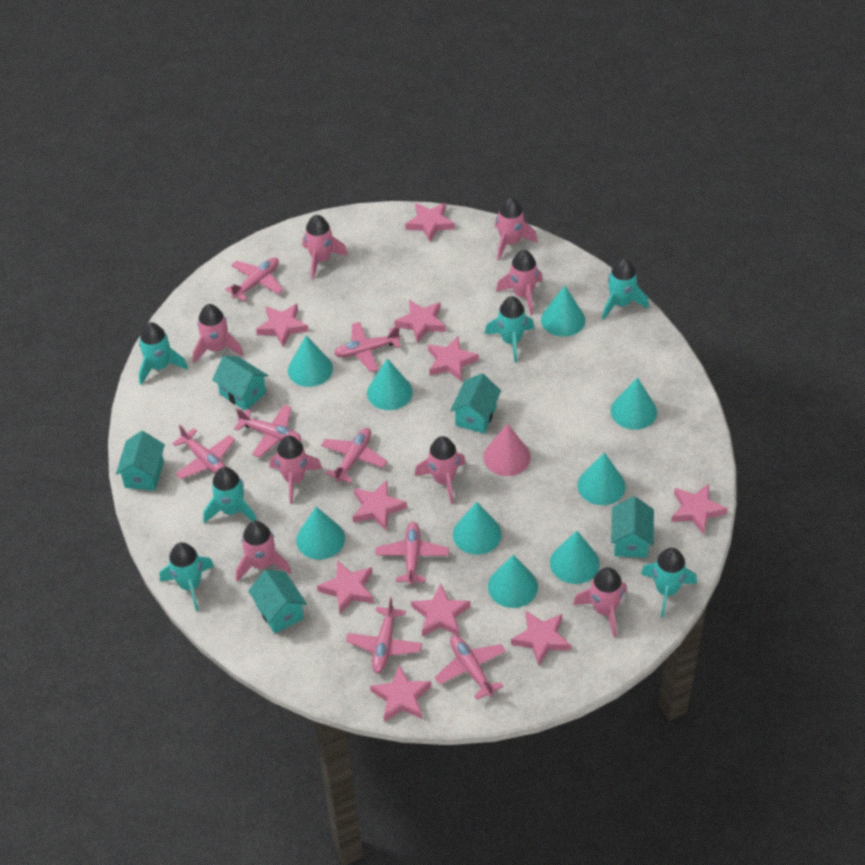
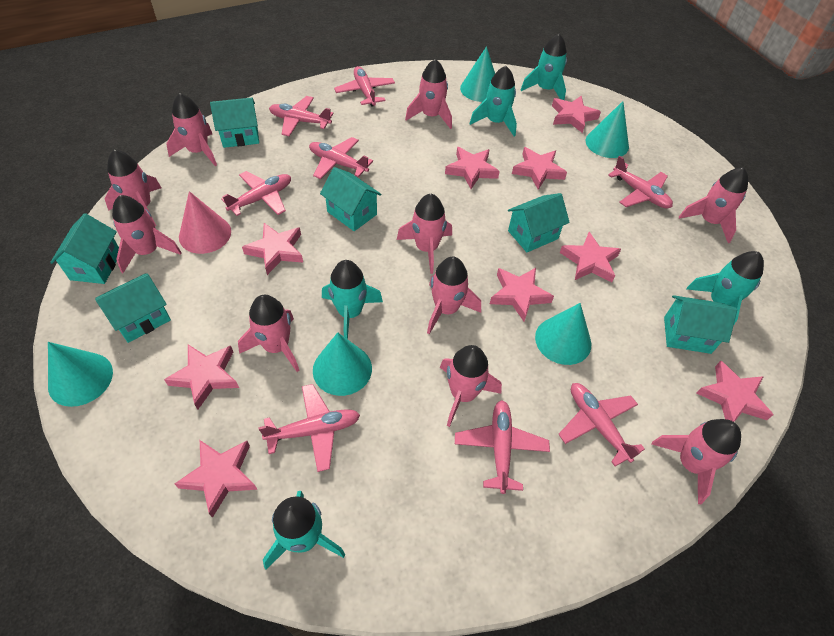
pink rocket: 8 -> 10
pink star: 10 -> 9
turquoise cone: 9 -> 5
turquoise house: 5 -> 6
turquoise rocket: 6 -> 5

